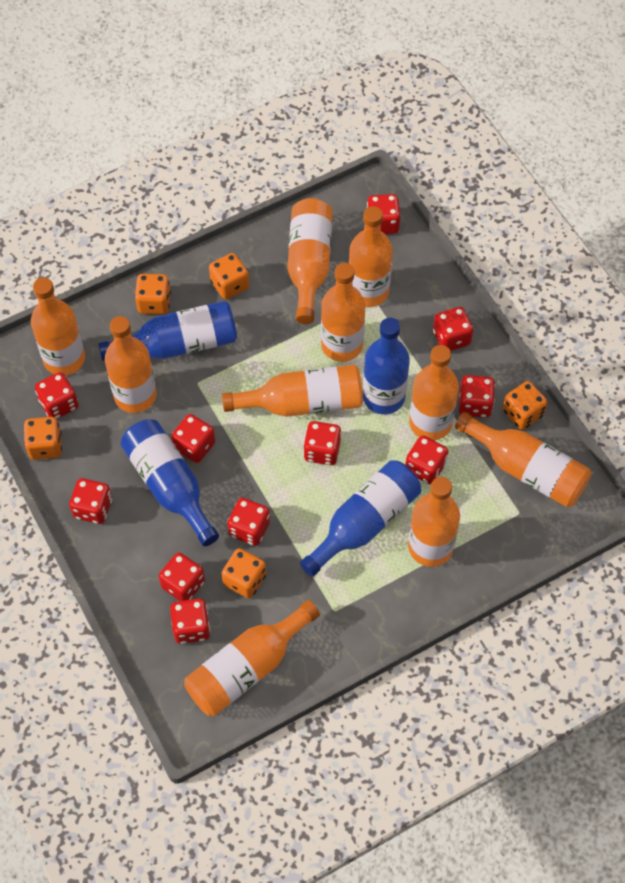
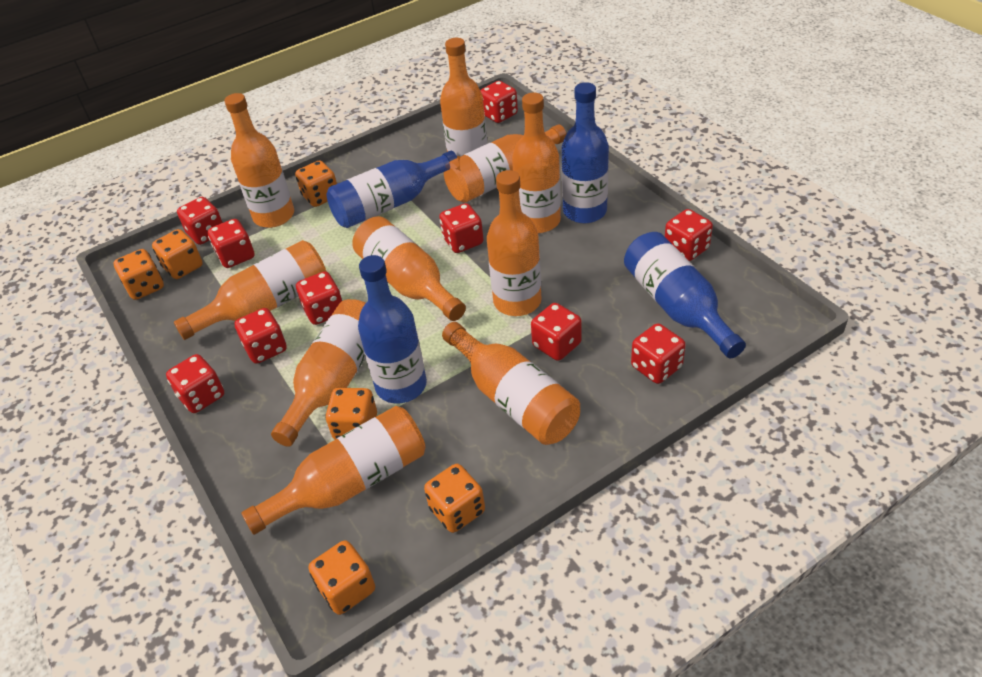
orange dice: 5 -> 6
red dice: 11 -> 10

